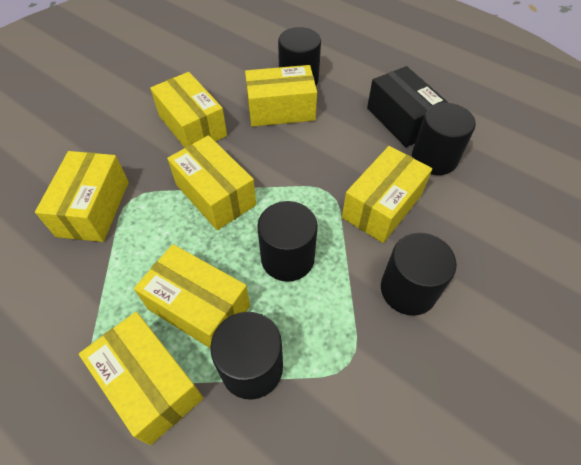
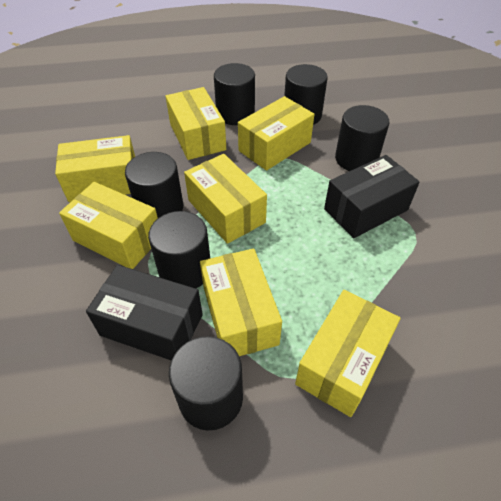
black box: 1 -> 2
black cylinder: 5 -> 6

